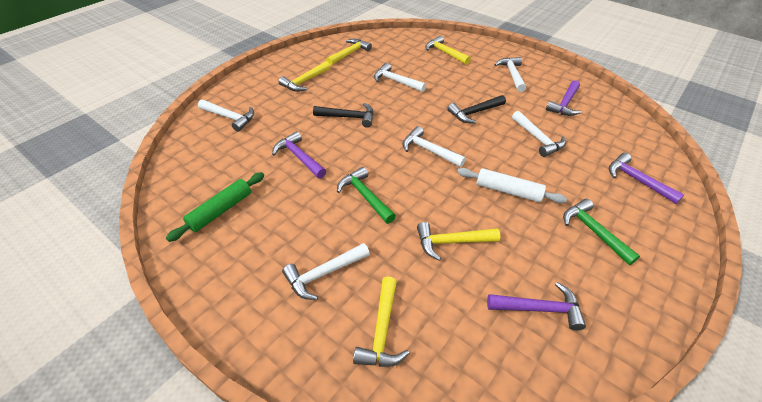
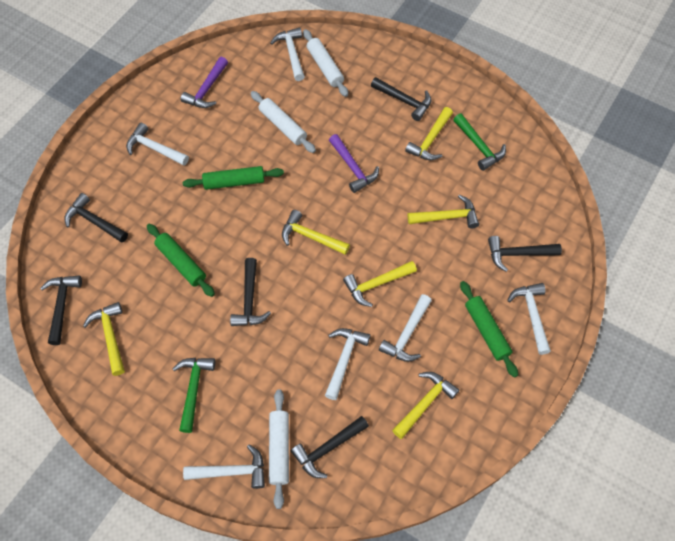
black hammer: 2 -> 6
green rolling pin: 1 -> 3
purple hammer: 4 -> 2
white rolling pin: 1 -> 3
yellow hammer: 5 -> 6

